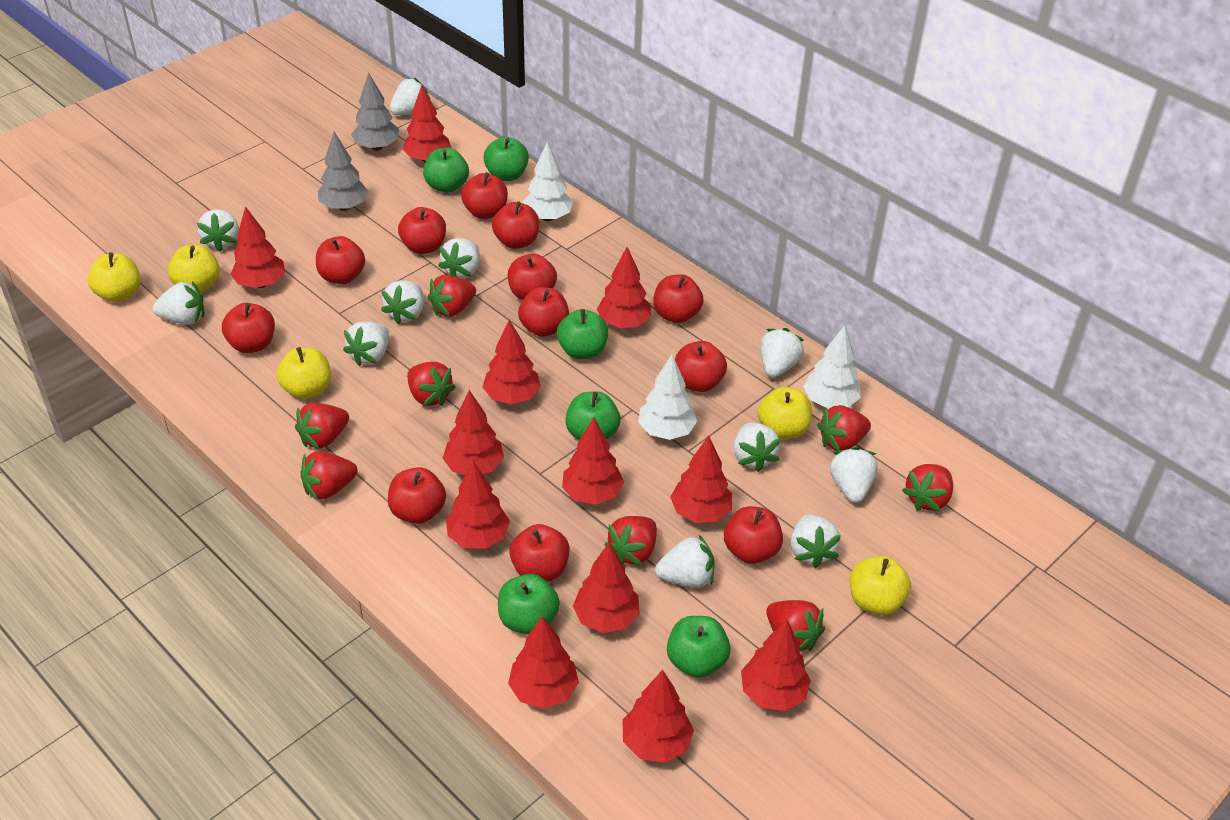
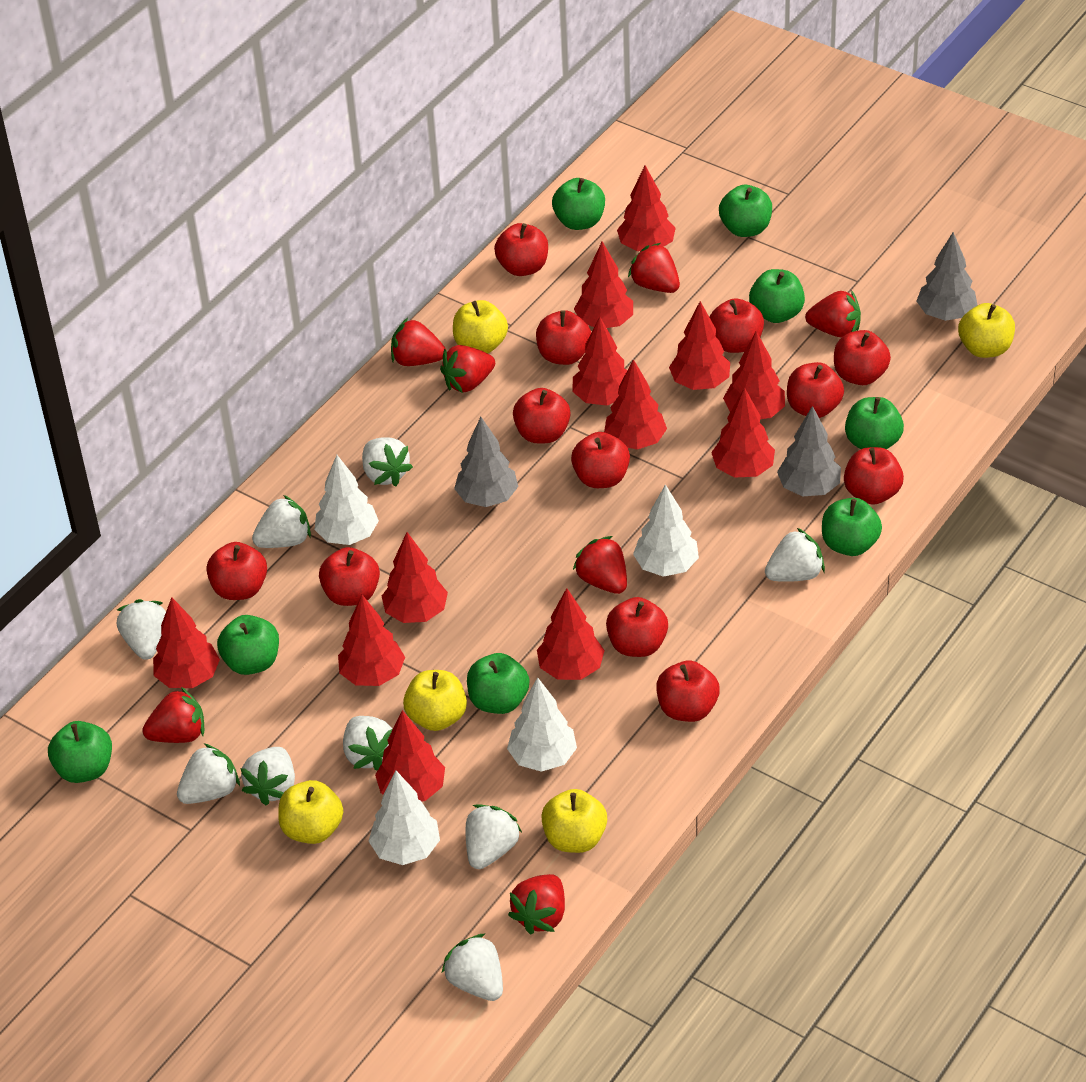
green apple: 6 -> 8
grey tree: 2 -> 3
red strawberry: 8 -> 7
white strawberry: 11 -> 9
white tree: 3 -> 4

